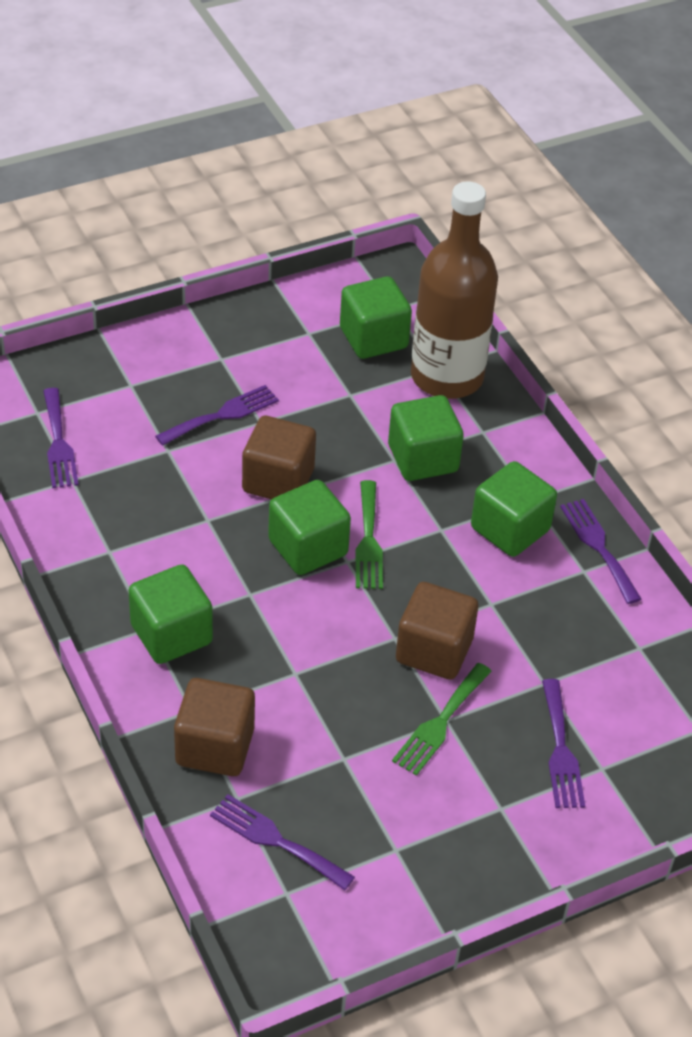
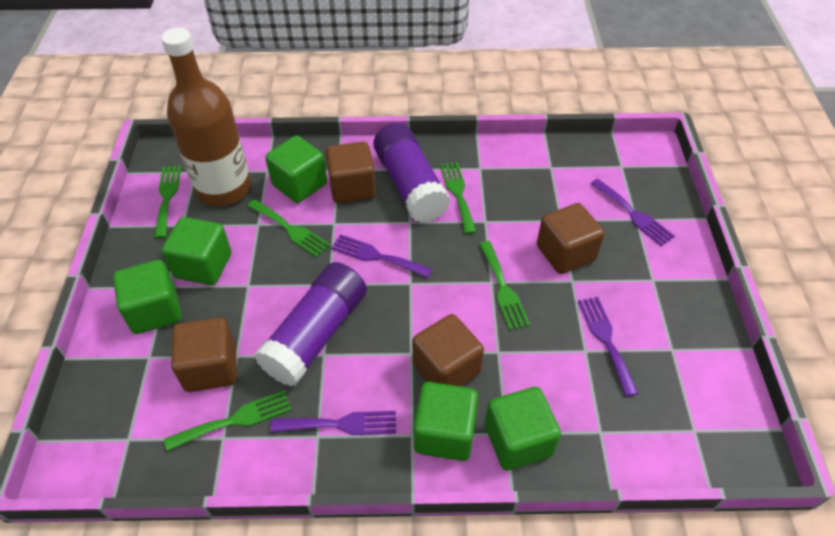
brown cube: 3 -> 4
green fork: 2 -> 5
purple fork: 5 -> 4
purple glue stick: 0 -> 2

